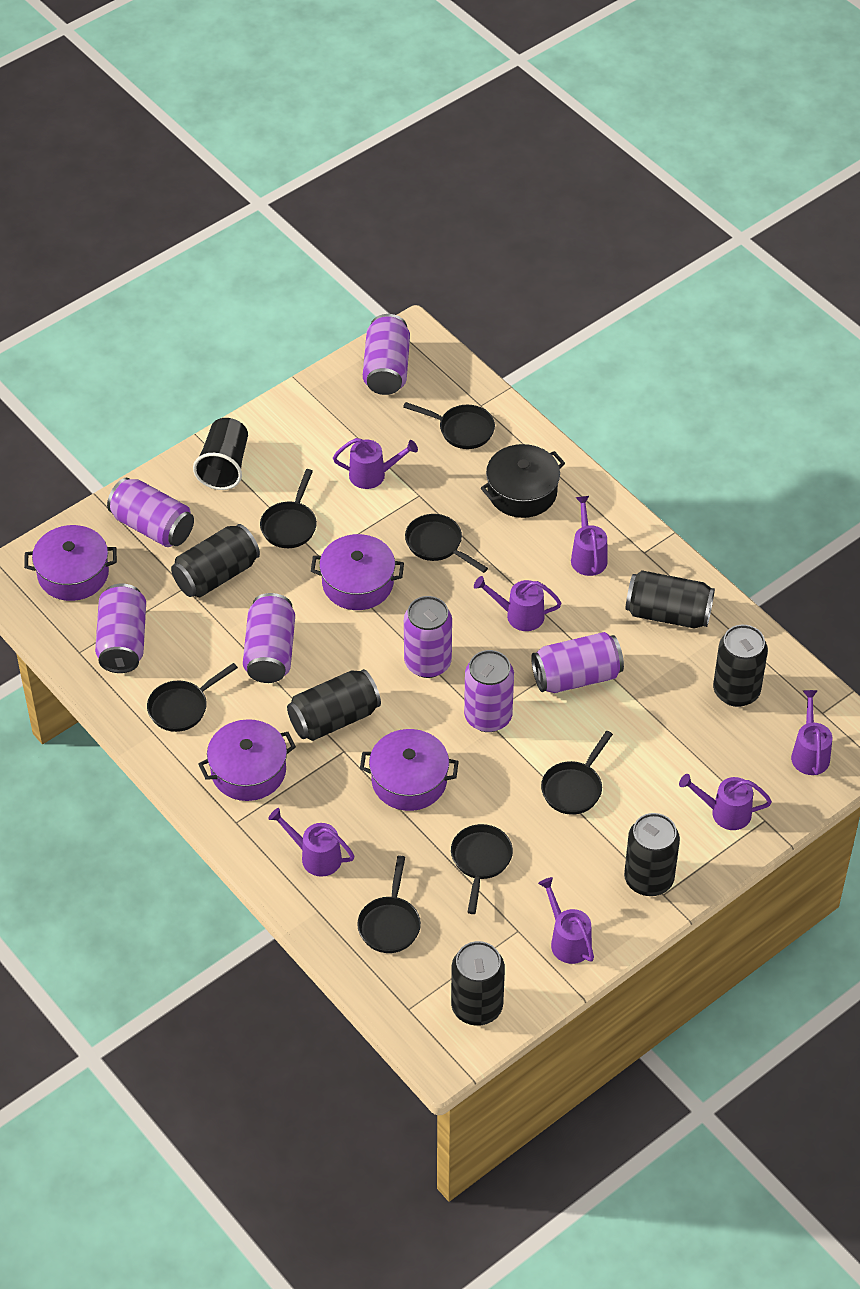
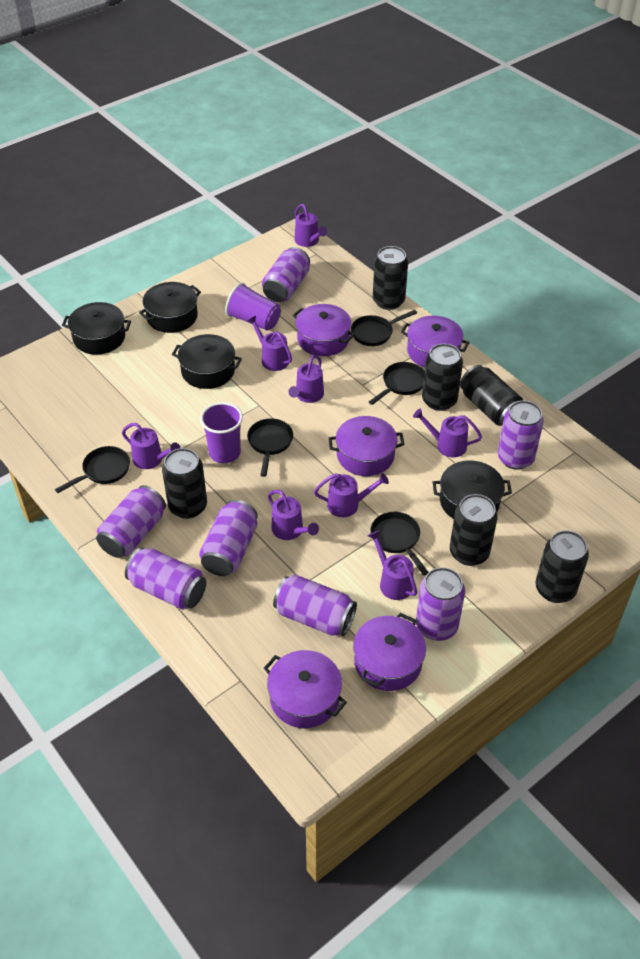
black cup: 1 -> 0
black pan: 7 -> 5
black pot: 1 -> 4
purple cup: 0 -> 2
purple pot: 4 -> 5
purple watering can: 7 -> 8

